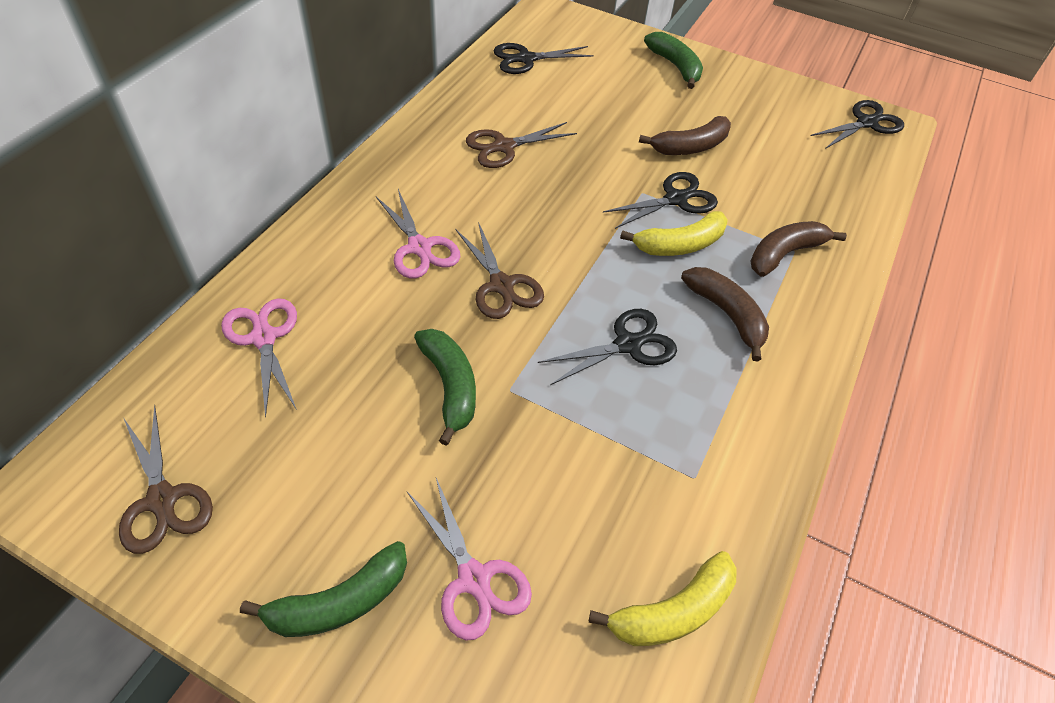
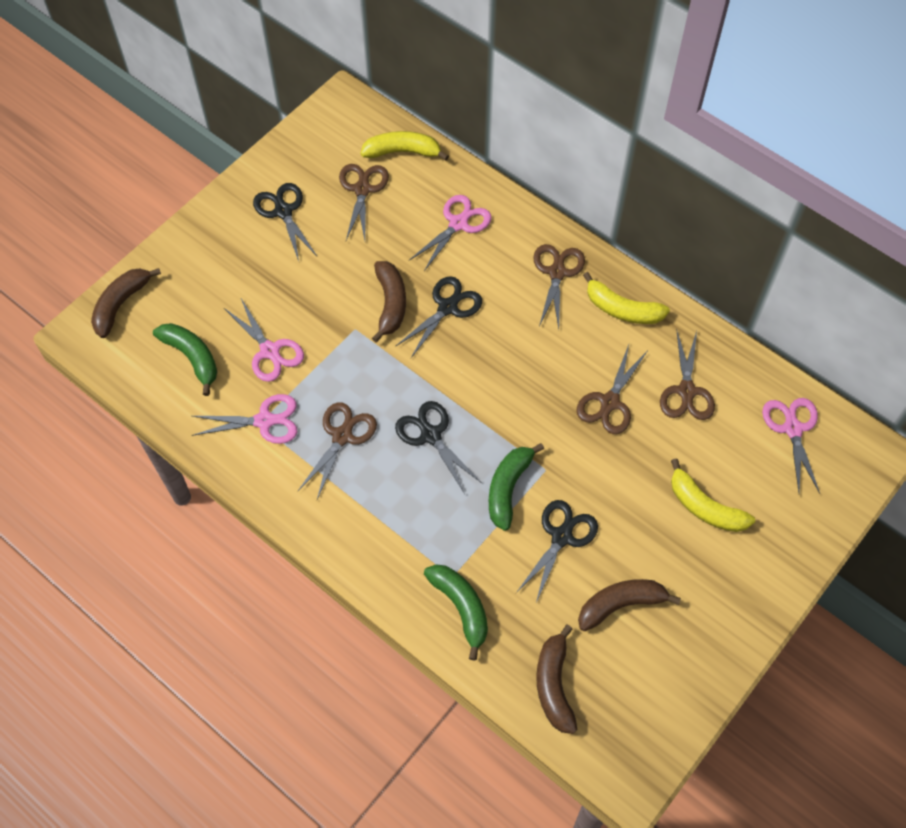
brown banana: 3 -> 4
brown scissors: 3 -> 5
pink scissors: 3 -> 4
yellow banana: 2 -> 3

